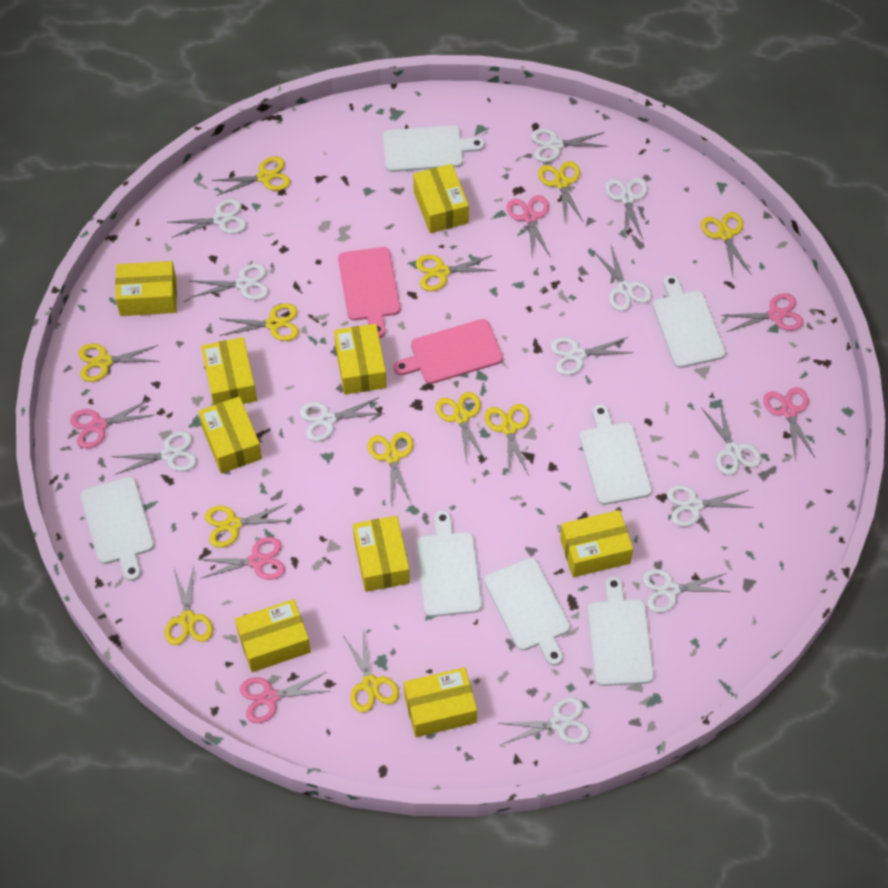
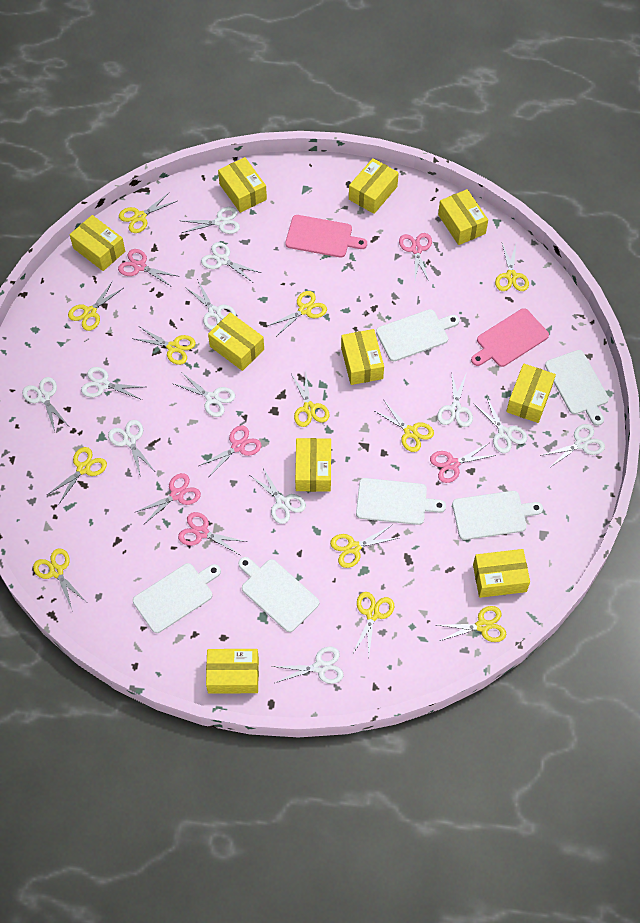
white cutting board: 7 -> 6
yellow box: 9 -> 10

